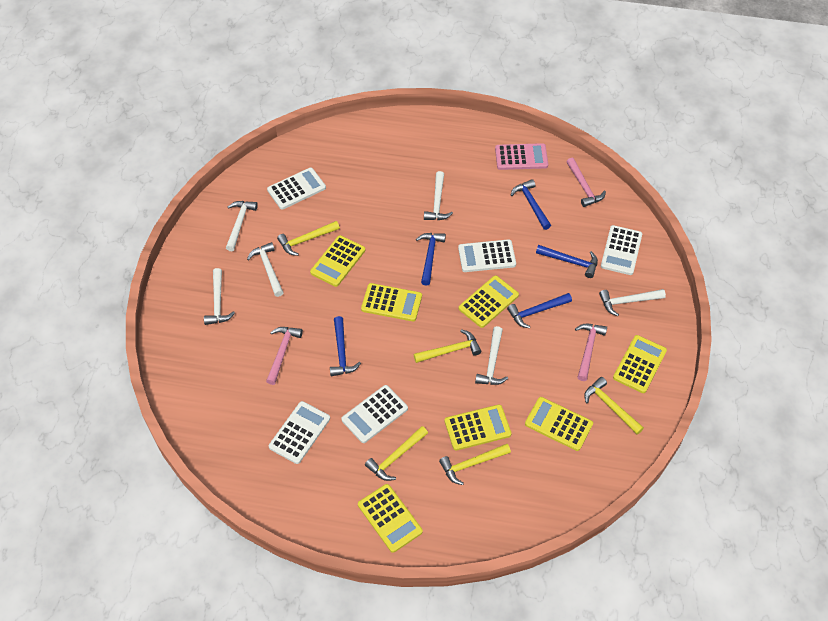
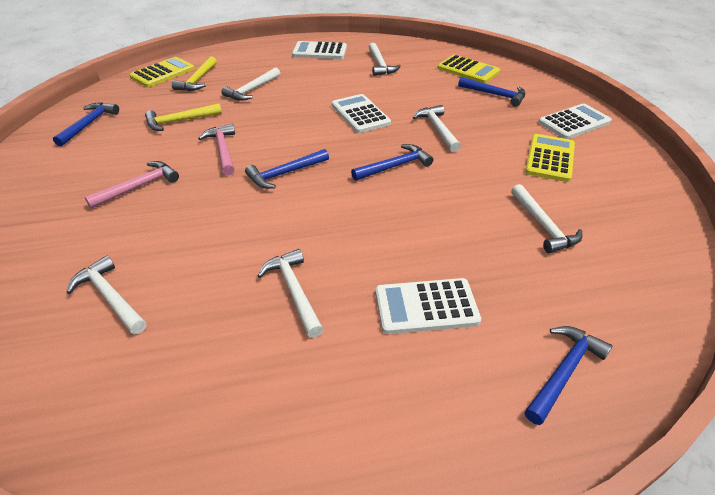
pink calculator: 1 -> 0
pink hammer: 3 -> 2
white calculator: 5 -> 4
yellow calculator: 7 -> 3
yellow hammer: 5 -> 2

